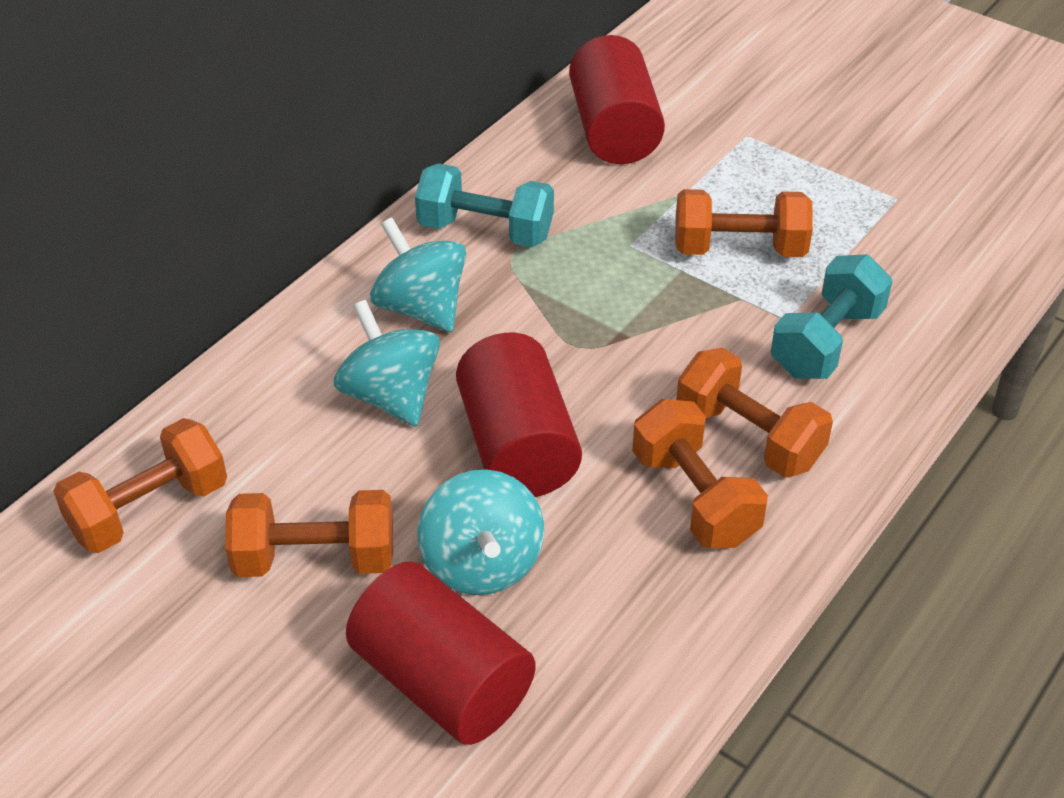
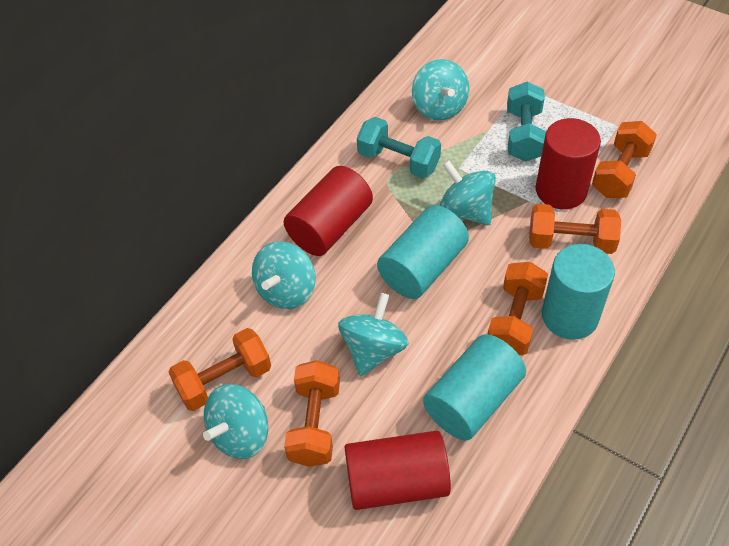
turquoise cylinder: 0 -> 3
turquoise spinning top: 3 -> 5

